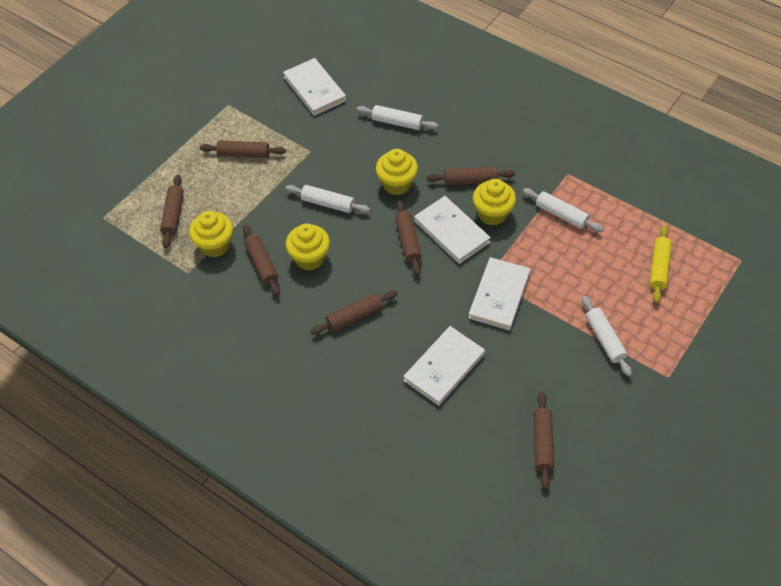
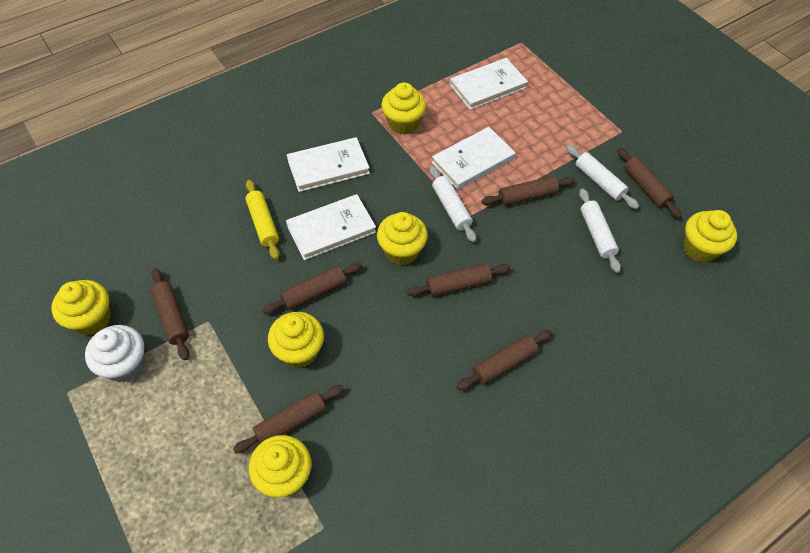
white cupcake: 0 -> 1
white rolling pin: 4 -> 3
yellow cupcake: 4 -> 6

